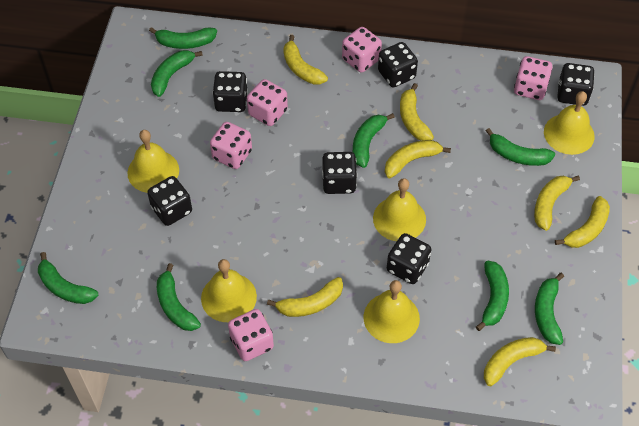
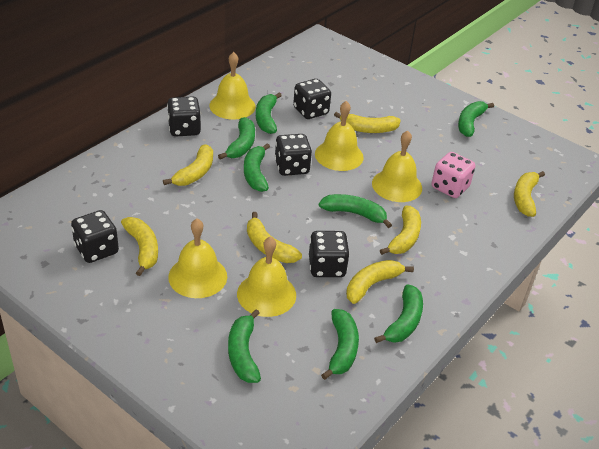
black dice: 6 -> 5
pink dice: 5 -> 1

